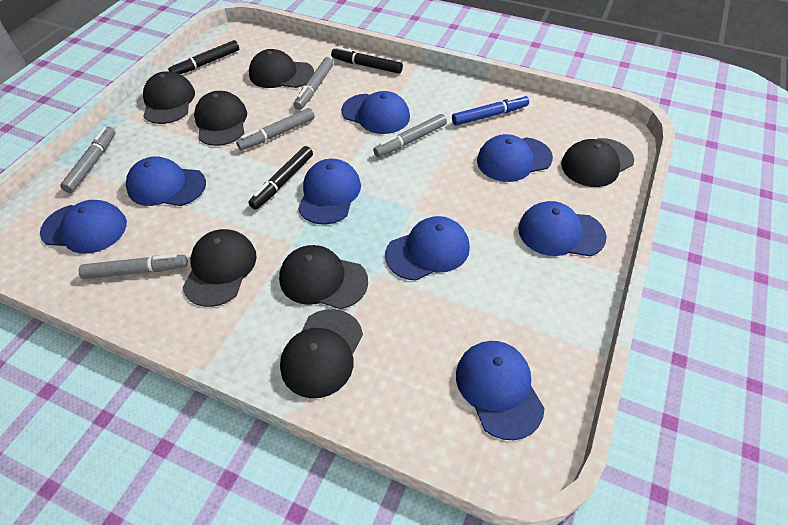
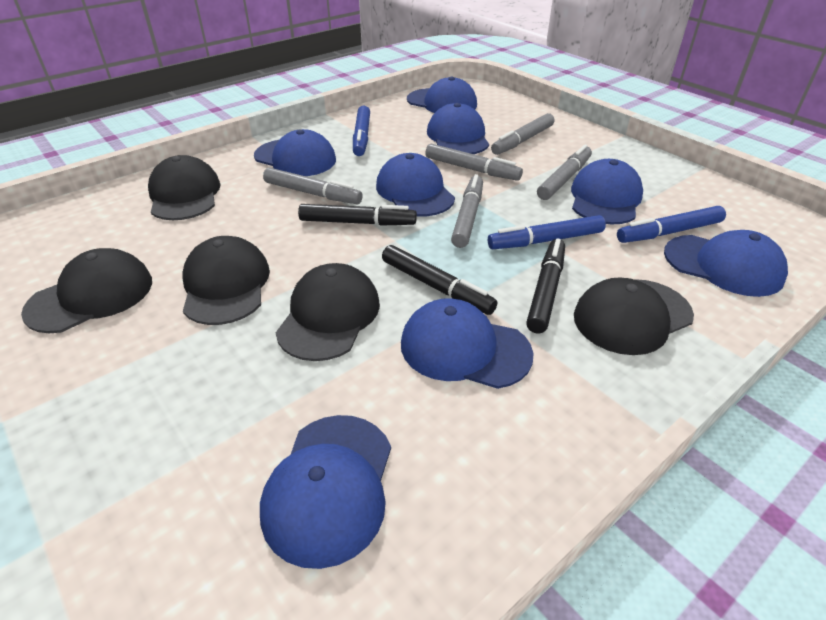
black cap: 7 -> 5
blue marker: 1 -> 3

